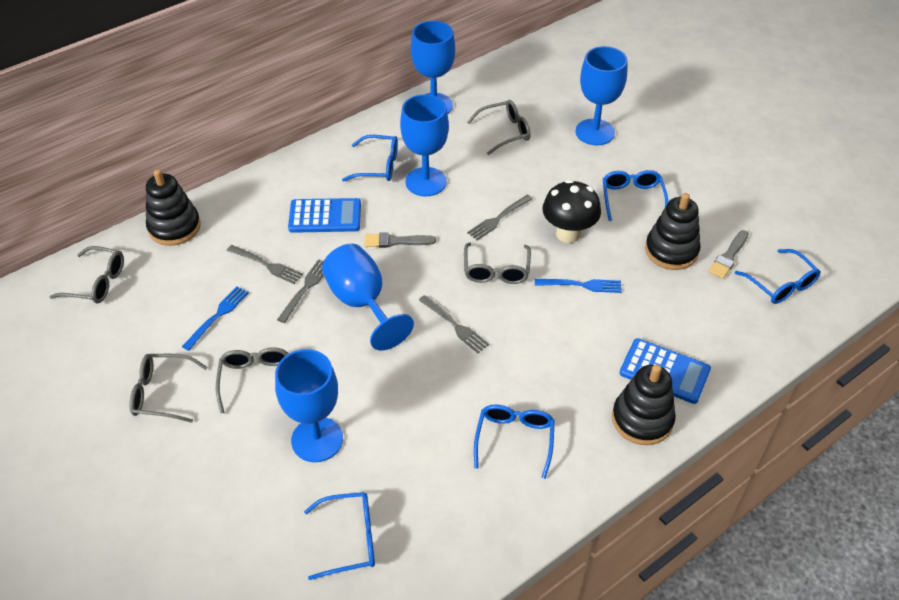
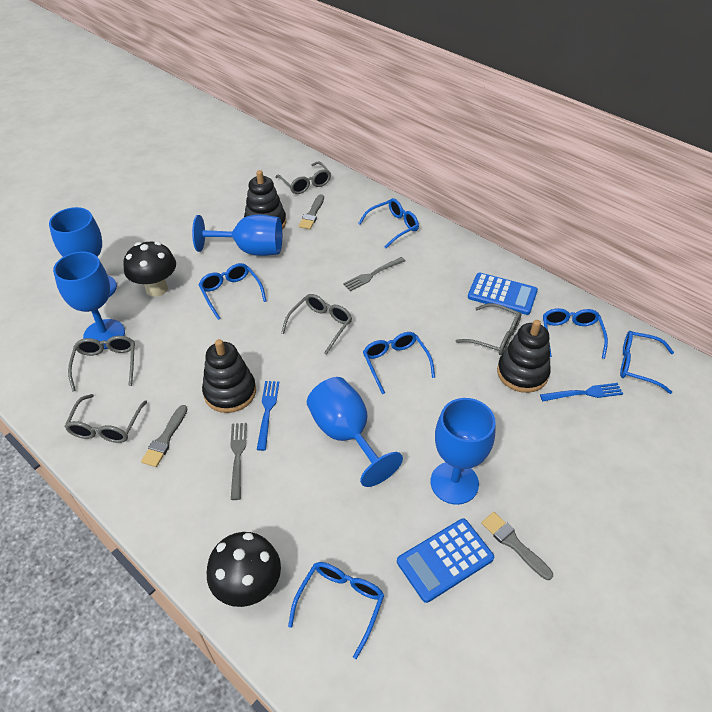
black mushroom: 1 -> 2
blue glasses: 5 -> 6
grey brush: 2 -> 3
grey fork: 4 -> 2

